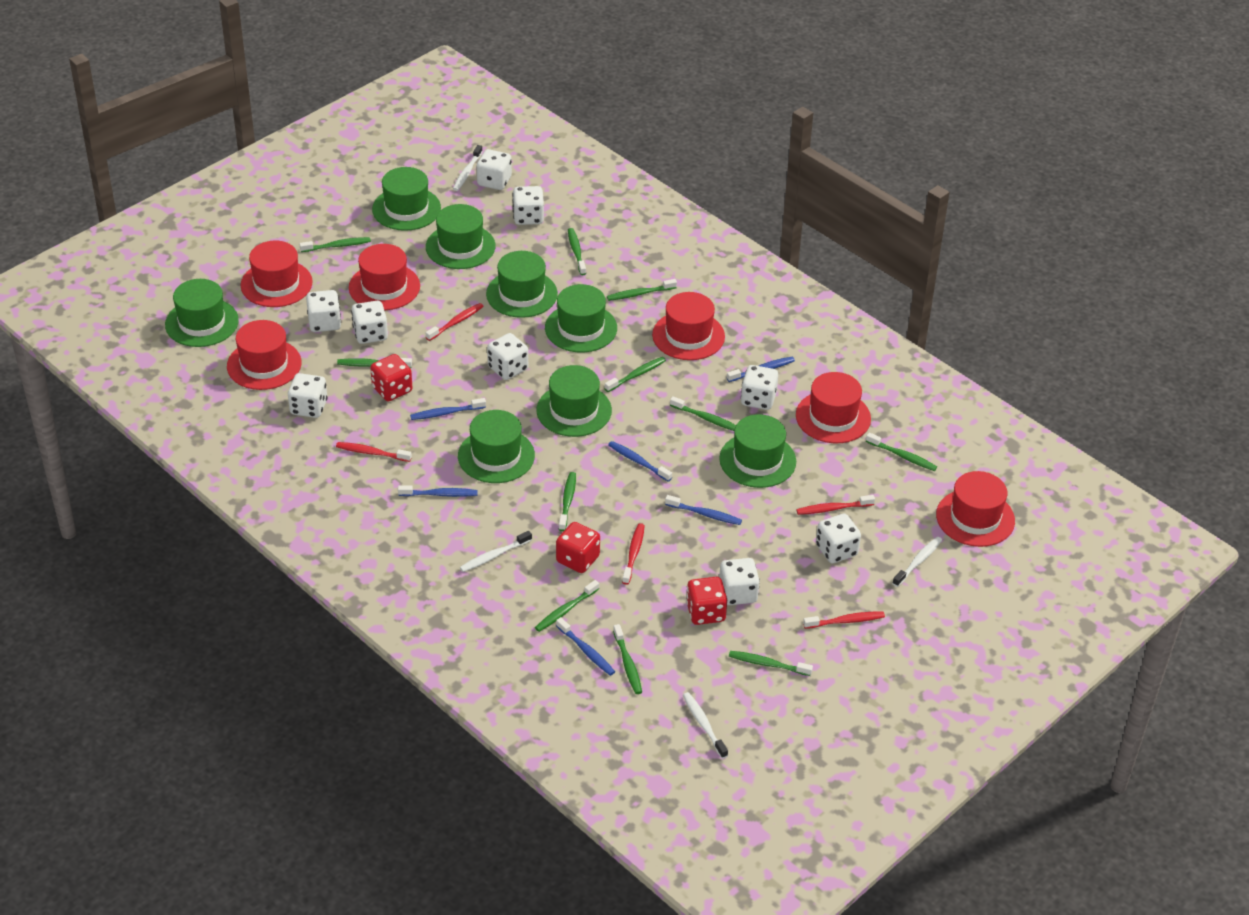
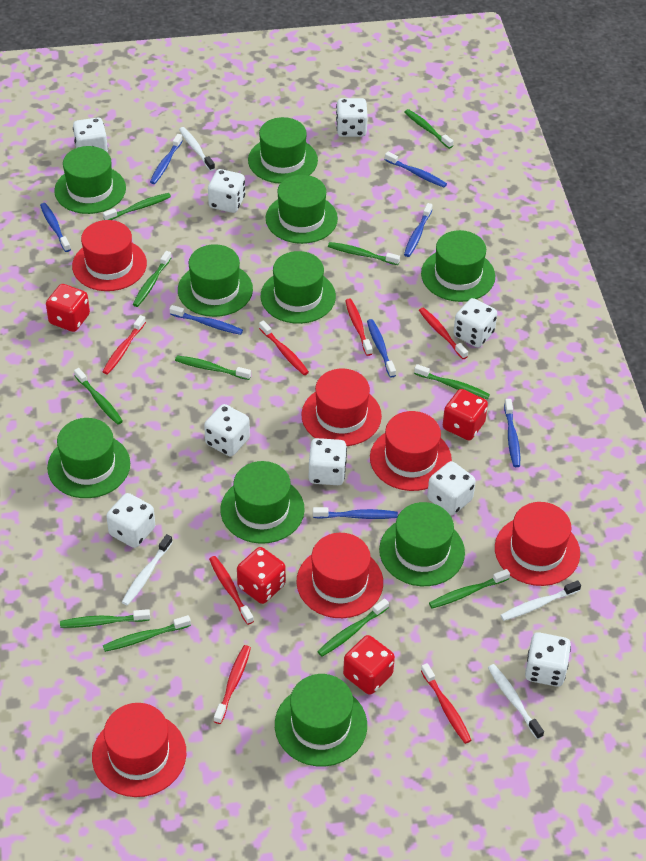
blue toothbrush: 6 -> 8
green hat: 8 -> 10
red dice: 3 -> 4
red toothbrush: 5 -> 7

